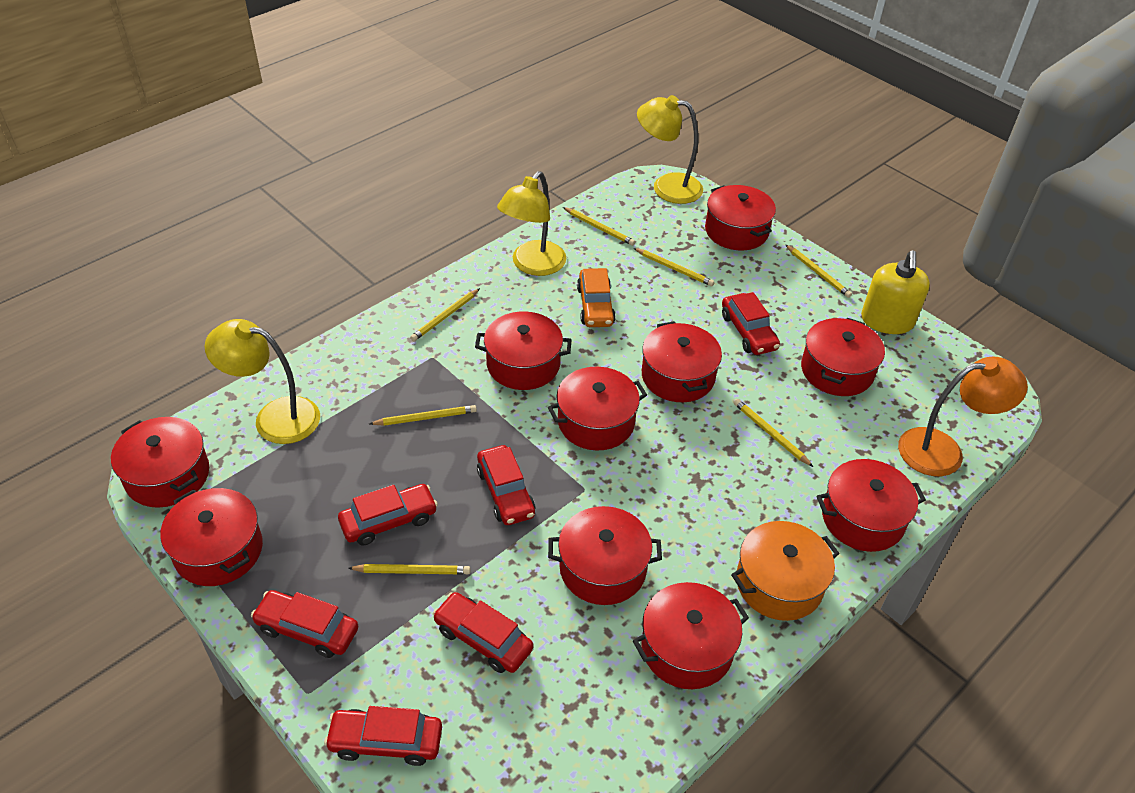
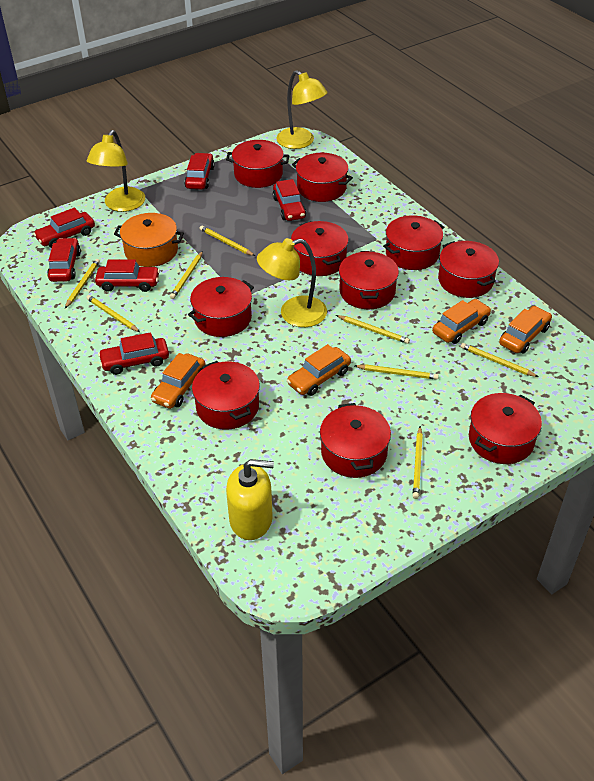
orange car: 1 -> 4
orange lamp: 1 -> 0
yellow pencil: 7 -> 8

